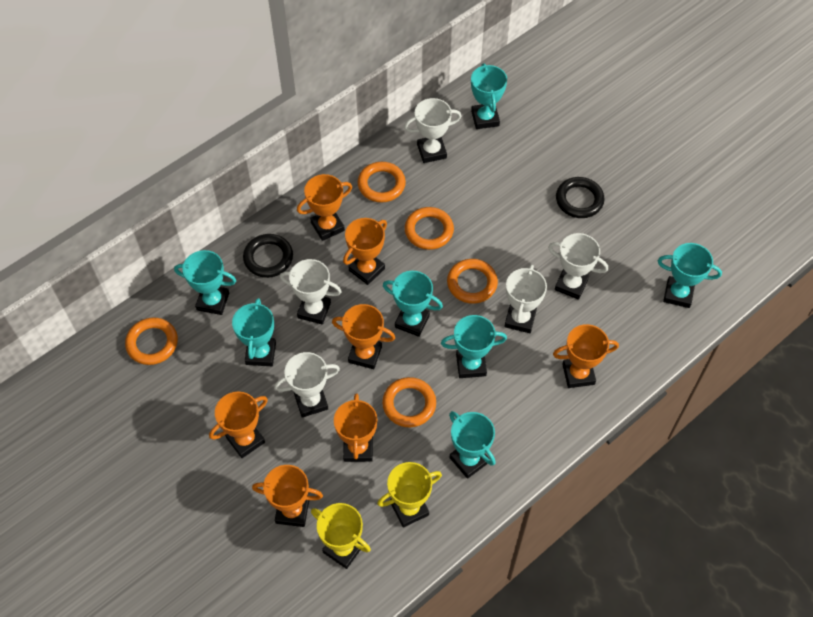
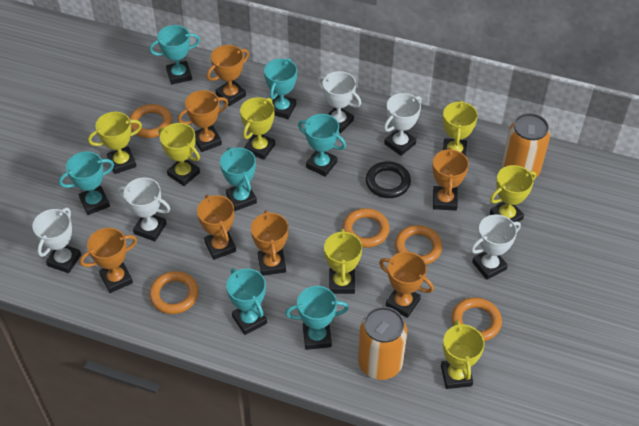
black ring: 2 -> 1
orange can: 0 -> 2
yellow trophy: 2 -> 7

